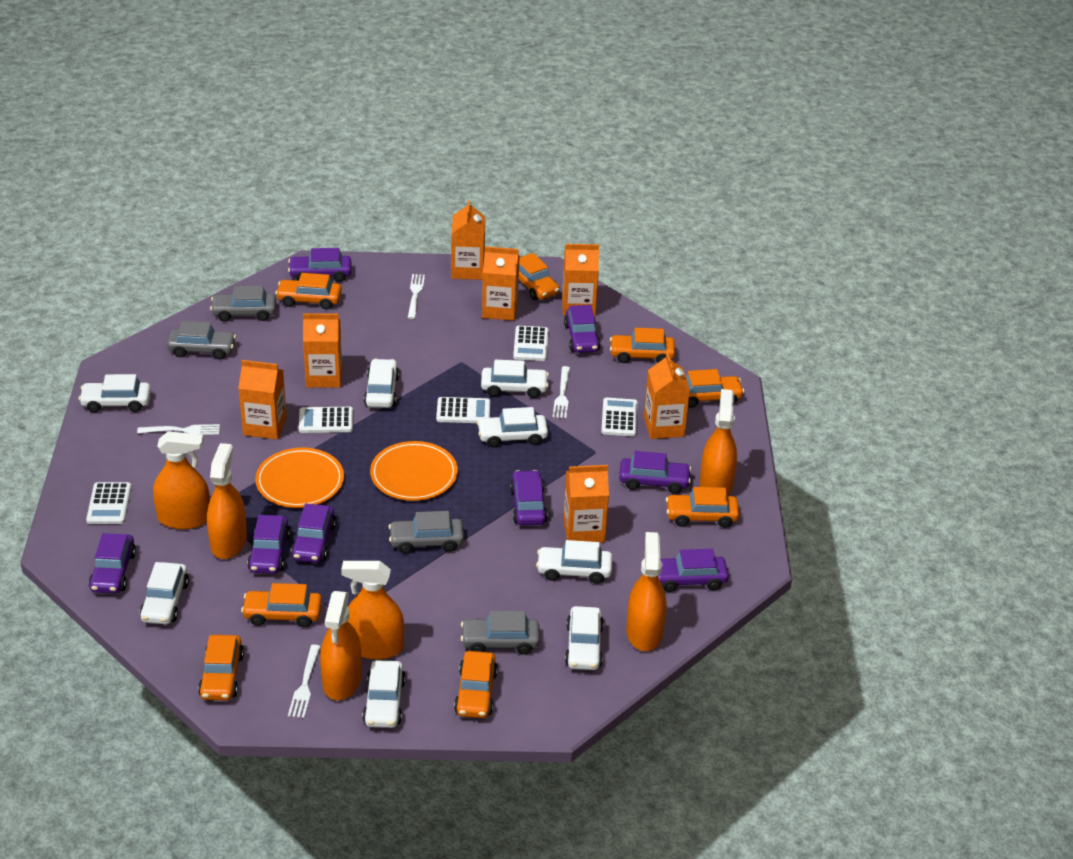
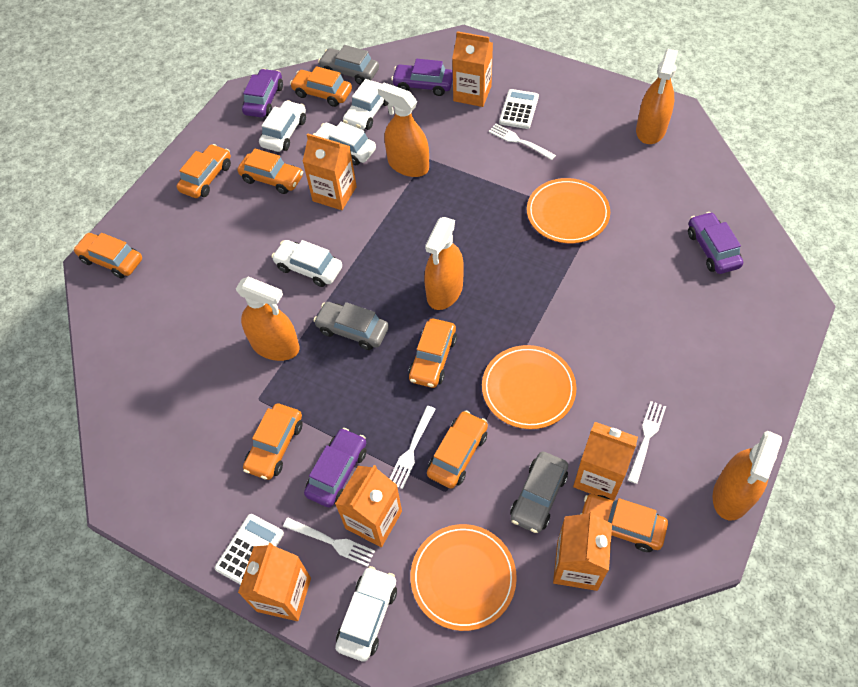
grey car: 4 -> 3
orange carton: 7 -> 6
orange plate: 2 -> 3
orange spray bottle: 6 -> 5
purple car: 8 -> 4
white calculator: 5 -> 2
white car: 8 -> 5

